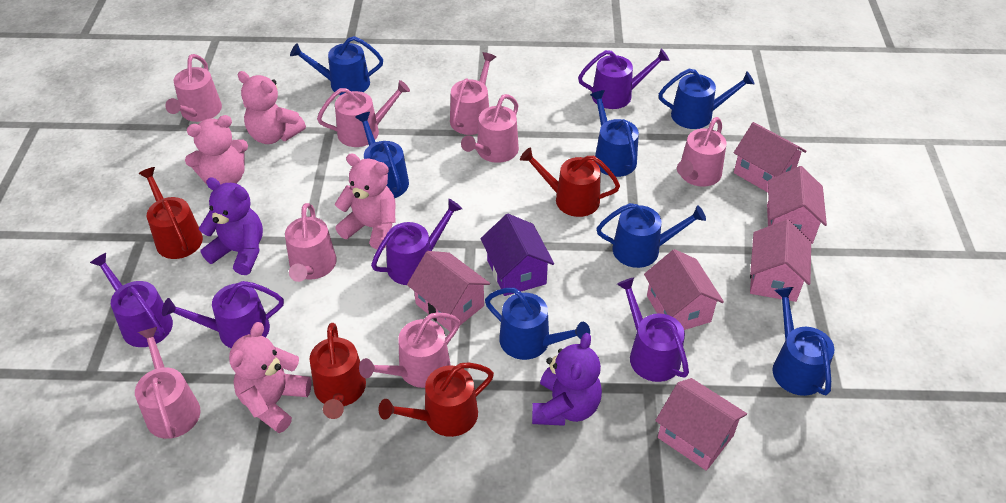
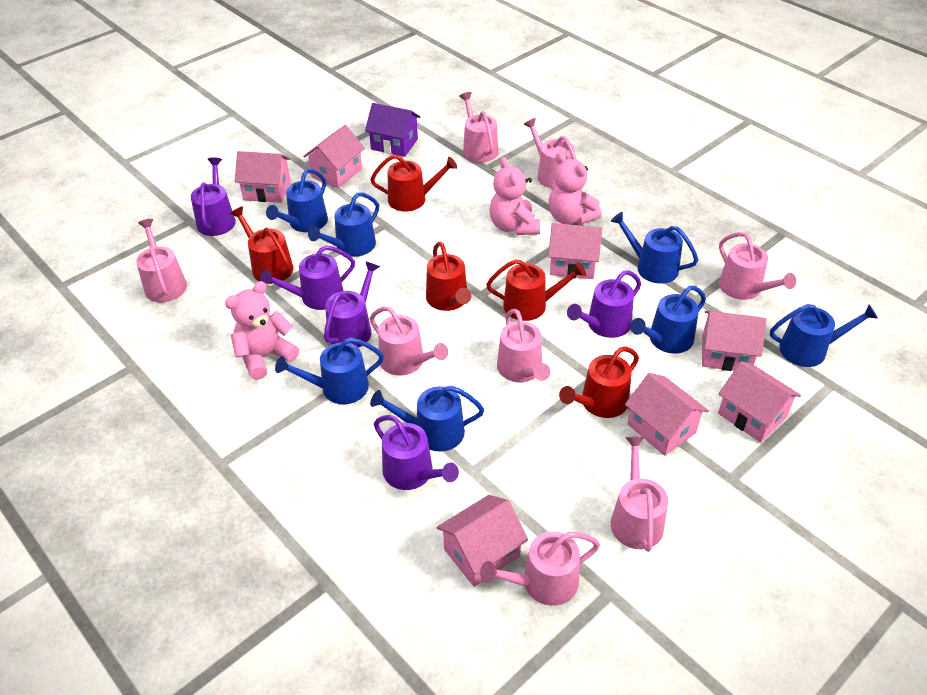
pink house: 6 -> 7
pink teddy bear: 4 -> 3
purple teddy bear: 2 -> 0
red watering can: 4 -> 5

